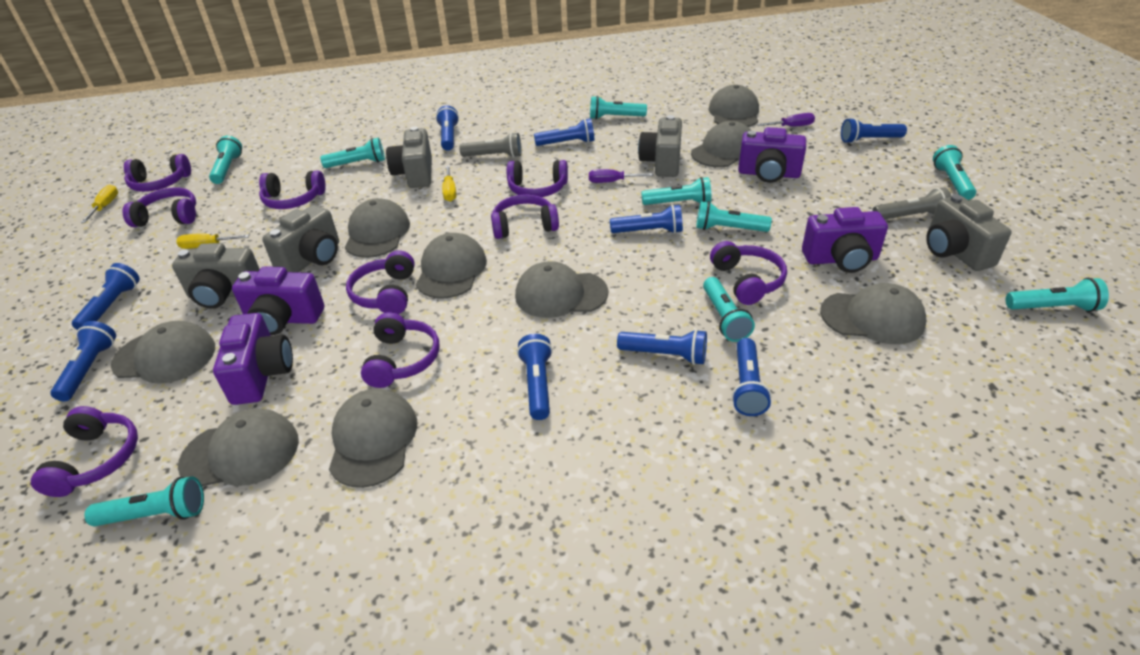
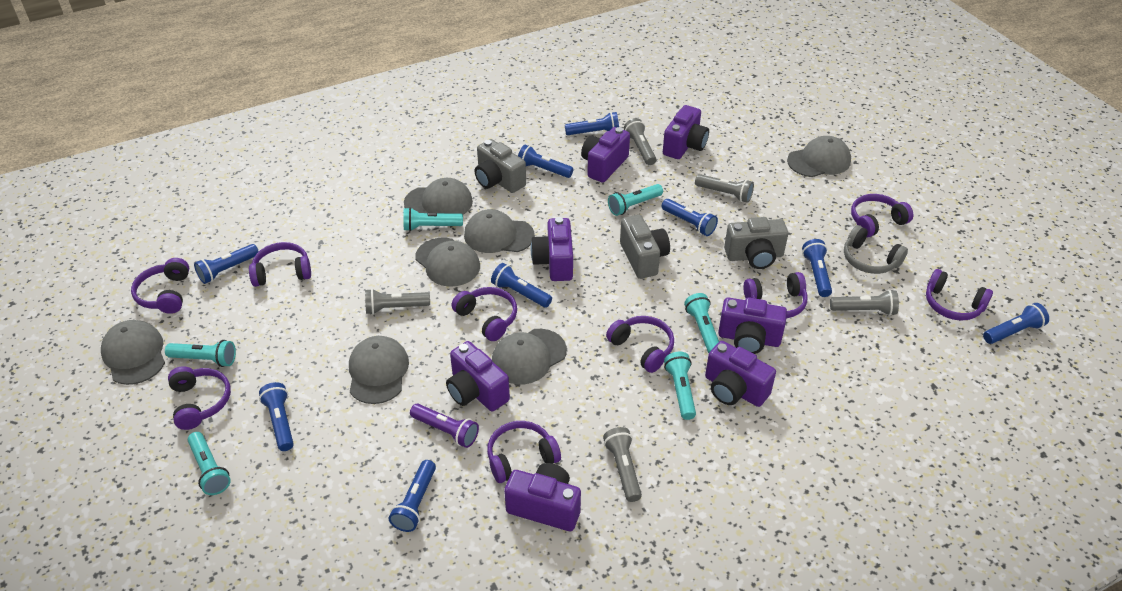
grey camera: 5 -> 3
grey cap: 9 -> 7
grey flashlight: 2 -> 5
grey headphones: 0 -> 1
purple camera: 4 -> 7
purple flashlight: 0 -> 1
purple screwdriver: 2 -> 0
turquoise flashlight: 9 -> 6
yellow screwdriver: 3 -> 0

